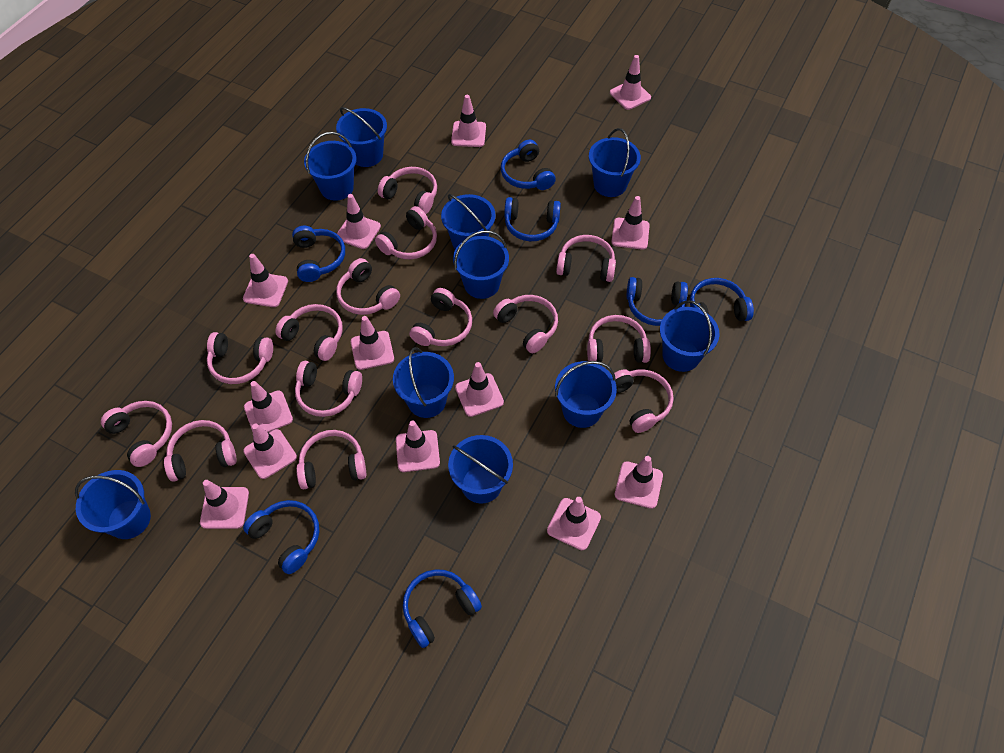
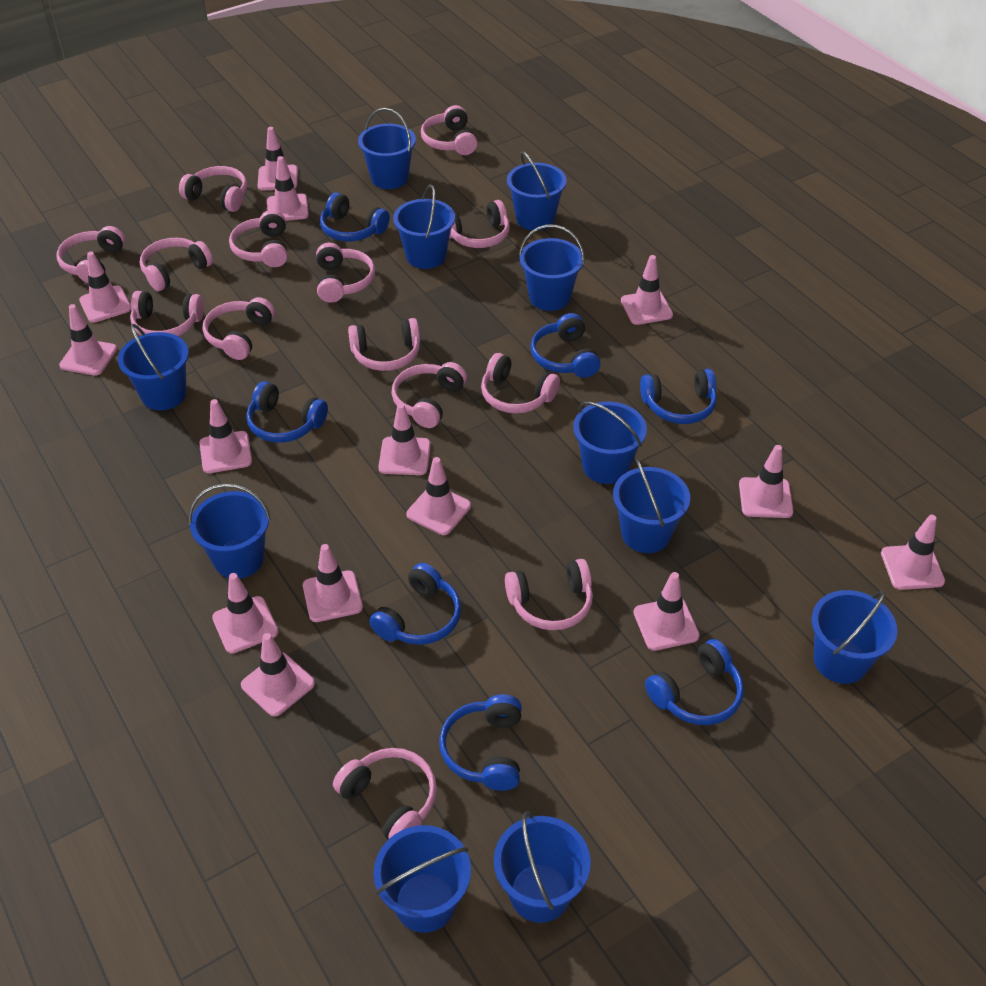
blue bucket: 10 -> 11
pink traffic cone: 13 -> 14

